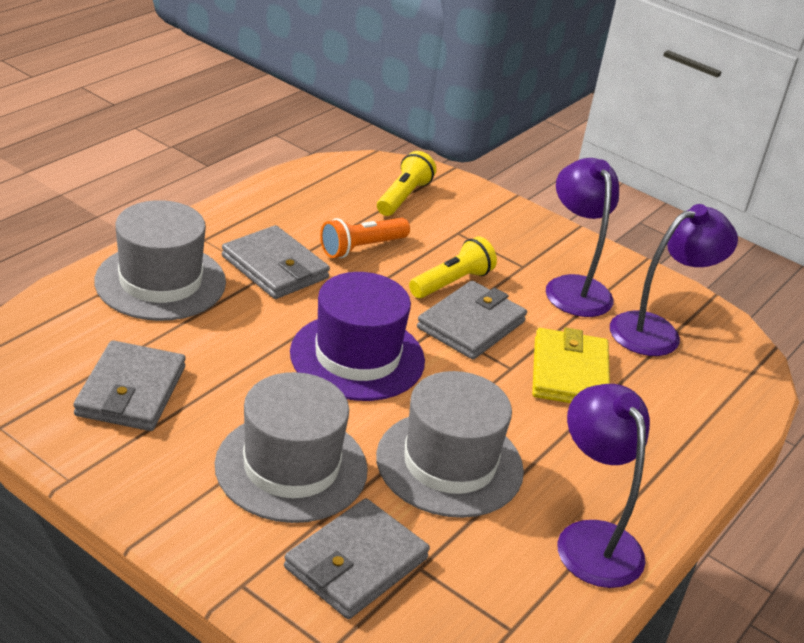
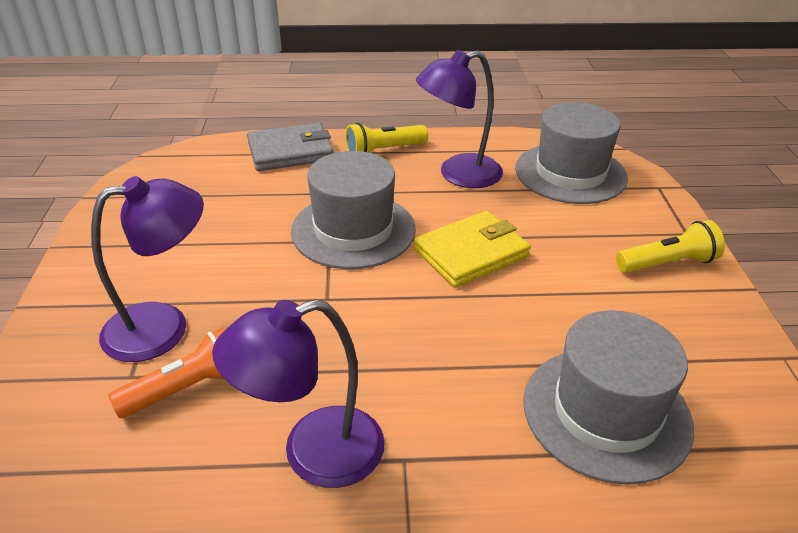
grey wallet: 4 -> 1
purple hat: 1 -> 0

